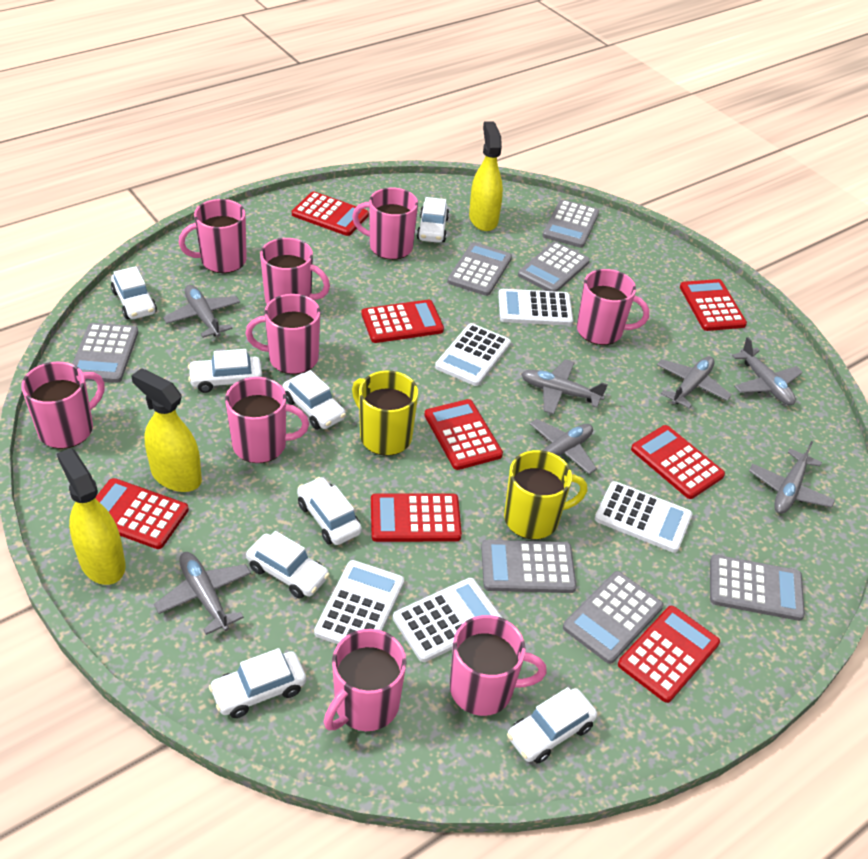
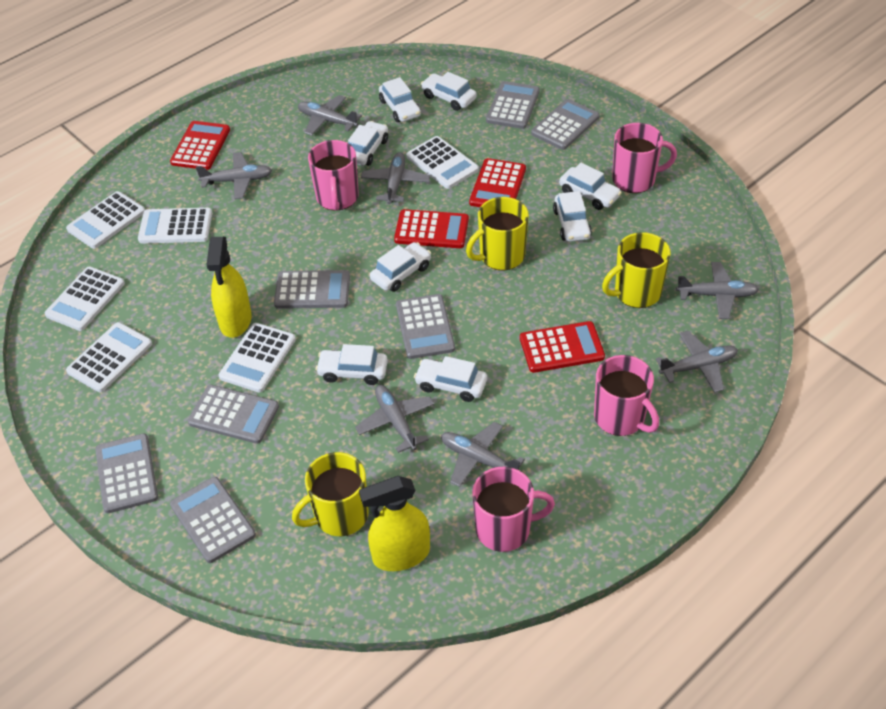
pink mug: 9 -> 4
red calculator: 8 -> 4
white calculator: 5 -> 6
yellow mug: 2 -> 3
yellow spray bottle: 3 -> 2

